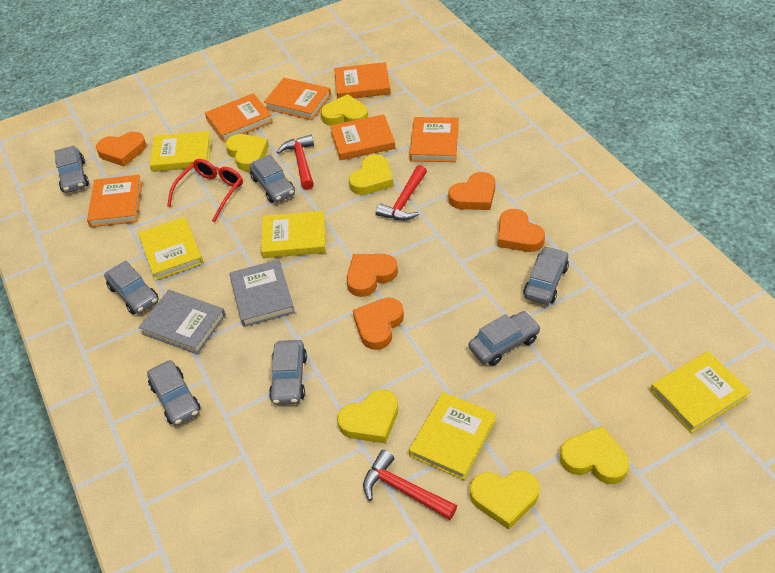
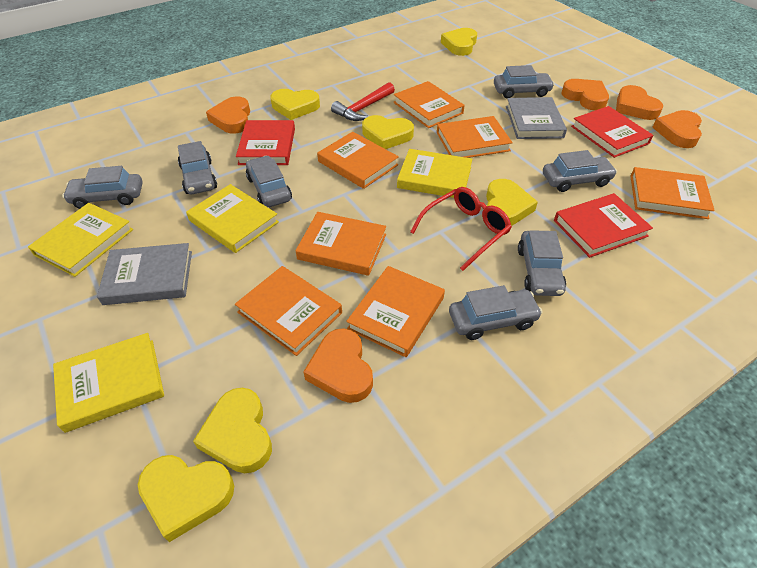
orange book: 6 -> 7
red book: 0 -> 3
red hammer: 3 -> 1
yellow book: 5 -> 4

